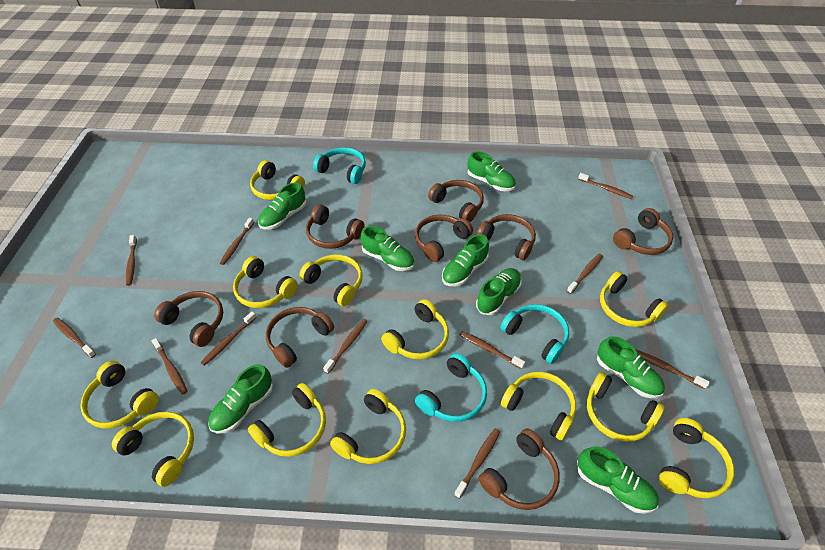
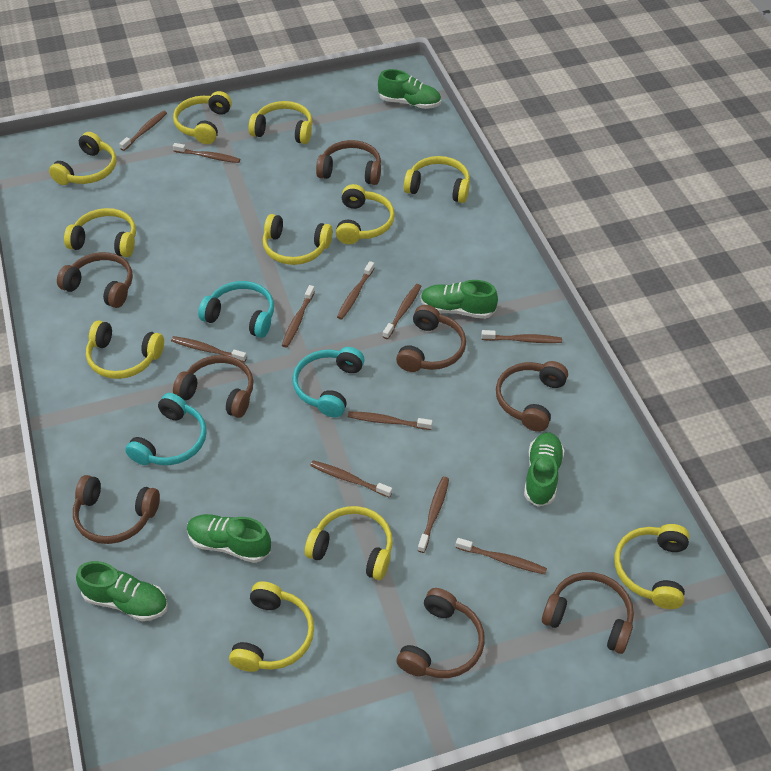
green shoe: 8 -> 5
yellow headphones: 12 -> 11

